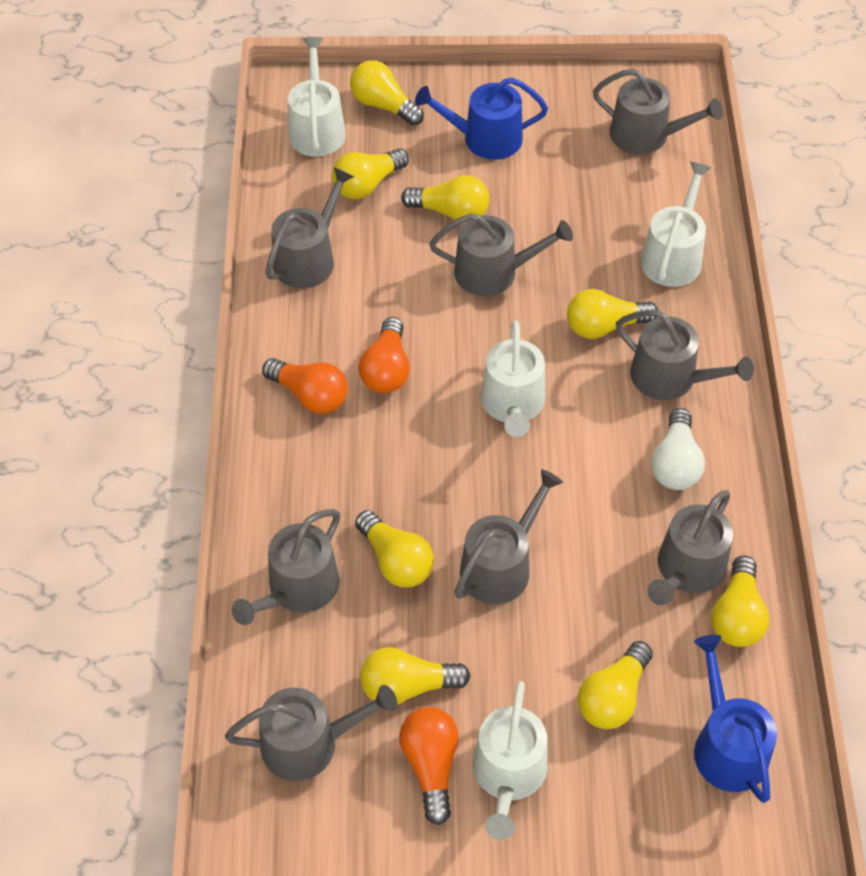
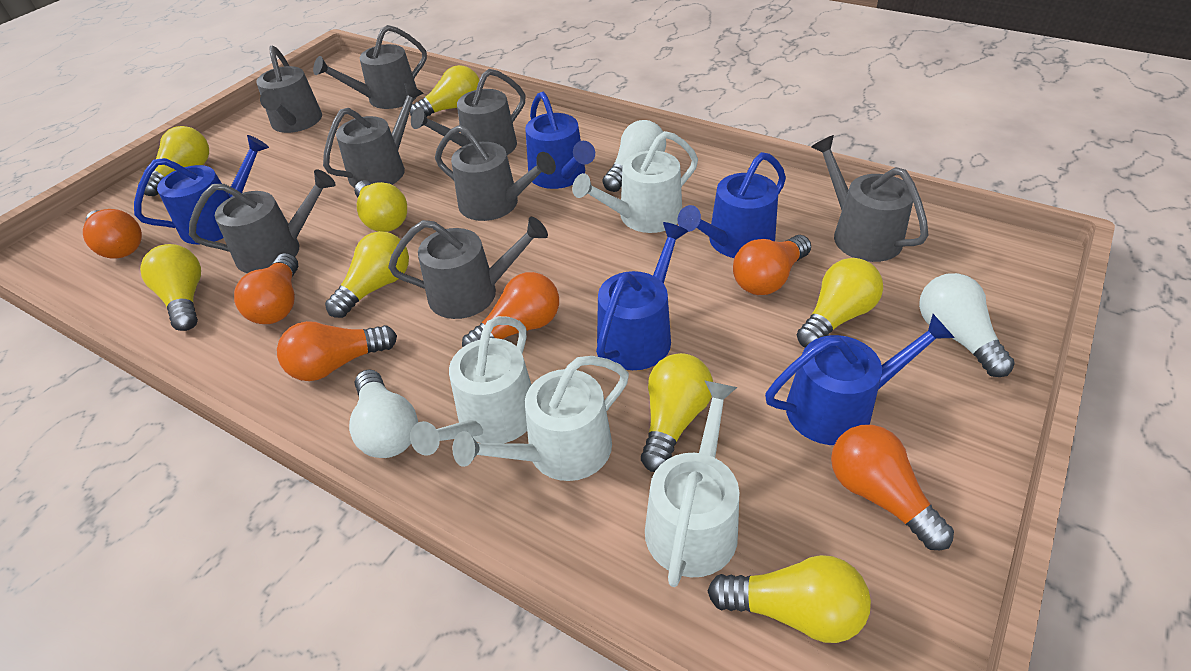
blue watering can: 2 -> 5
orange light bulb: 3 -> 6
white light bulb: 1 -> 3

